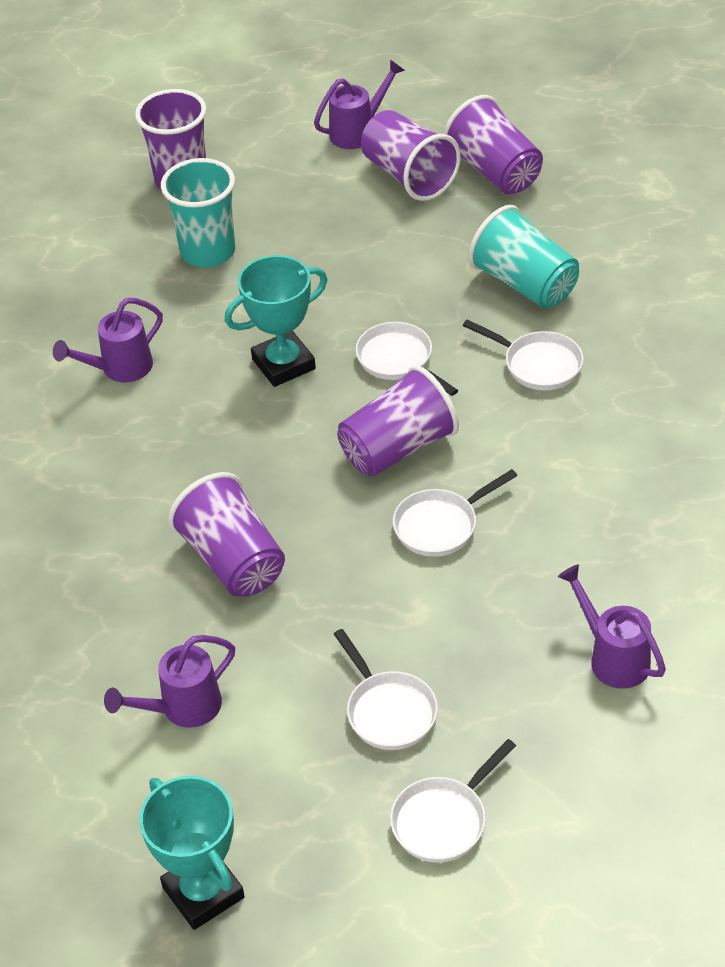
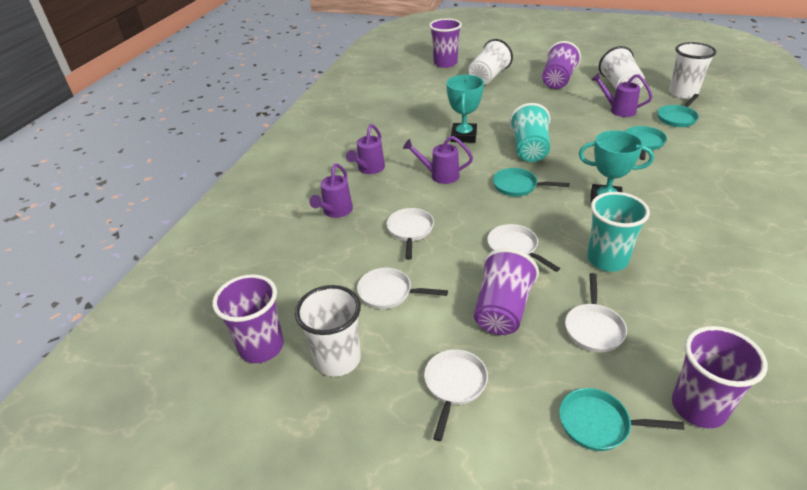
turquoise pan: 0 -> 4
white cup: 0 -> 4

